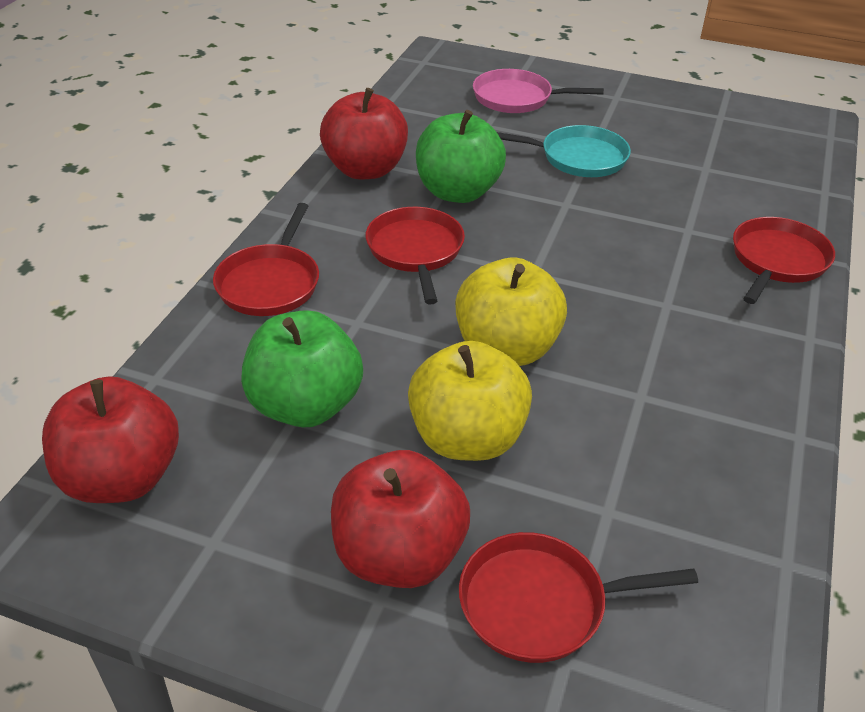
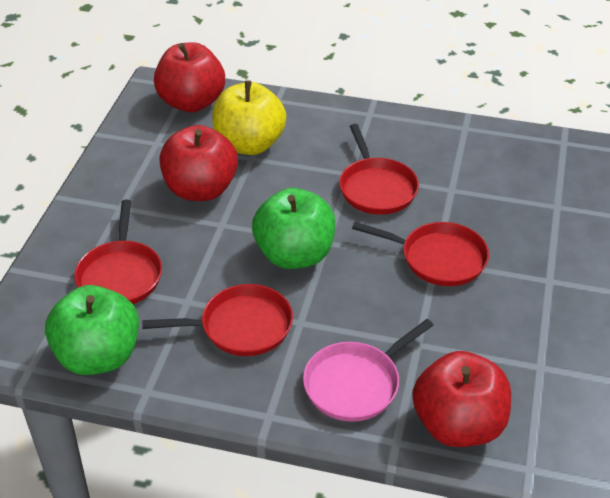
turquoise pan: 1 -> 0
yellow apple: 2 -> 1

